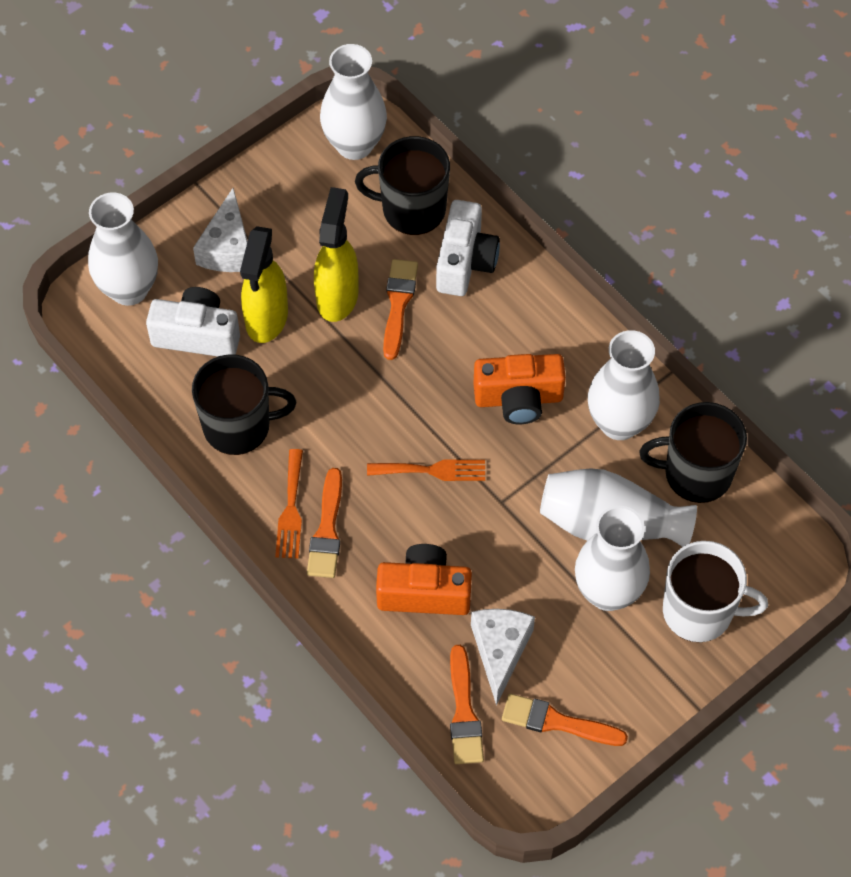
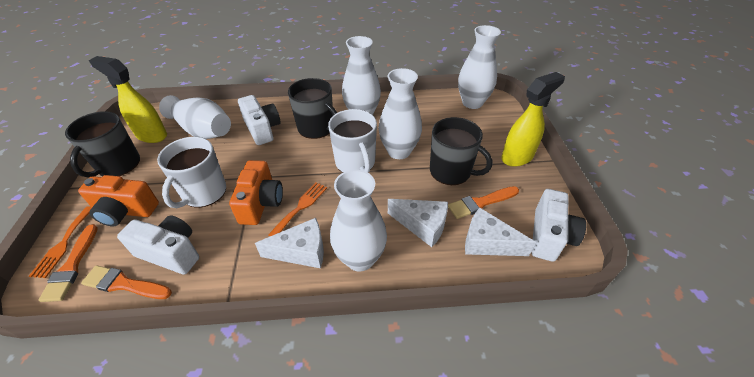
orange brush: 4 -> 3
white camera: 2 -> 3
white cheese: 2 -> 3
white mug: 1 -> 2

